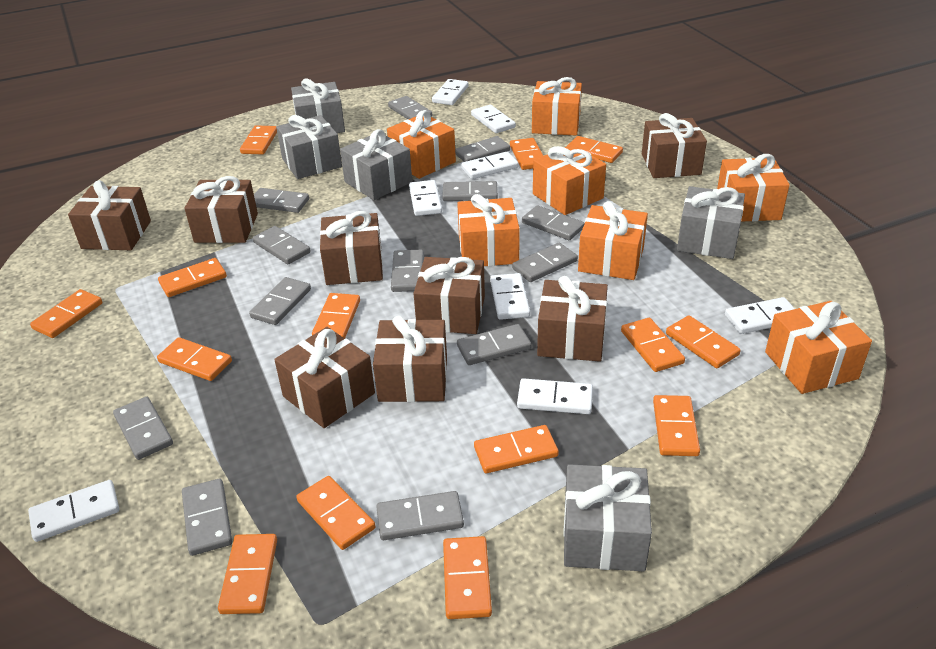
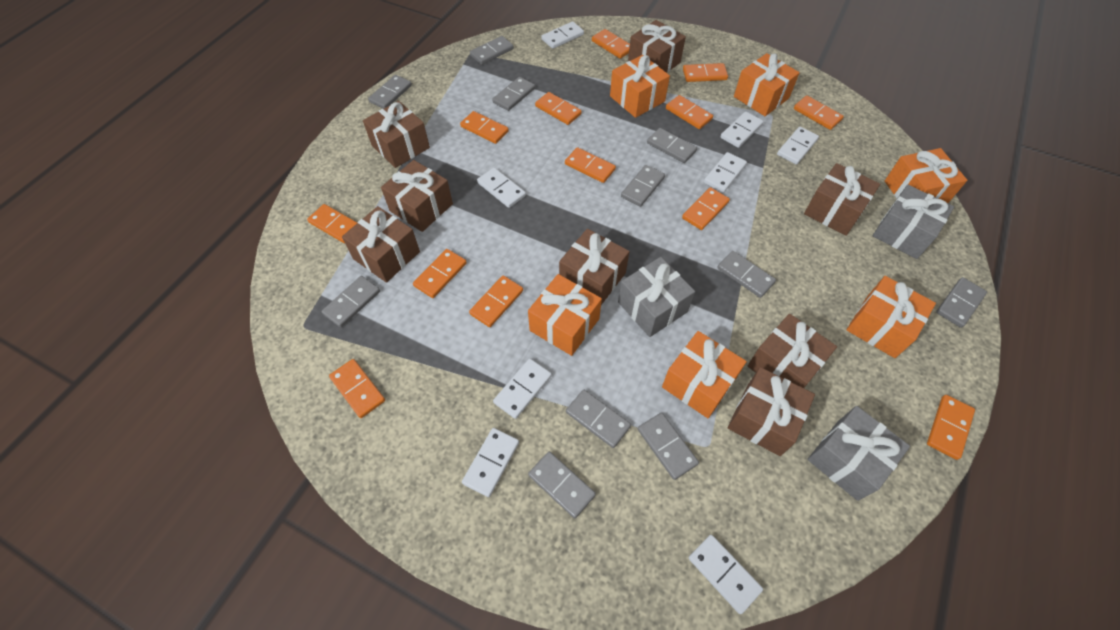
grey domino: 13 -> 11
grey gift: 5 -> 3
orange domino: 14 -> 13
orange gift: 7 -> 6

